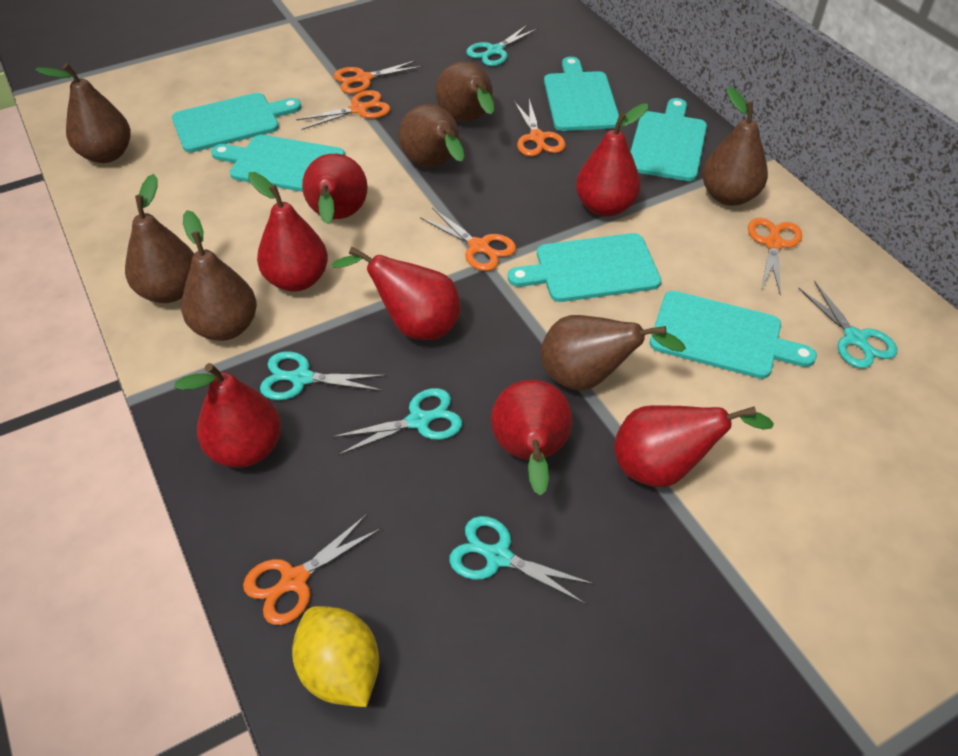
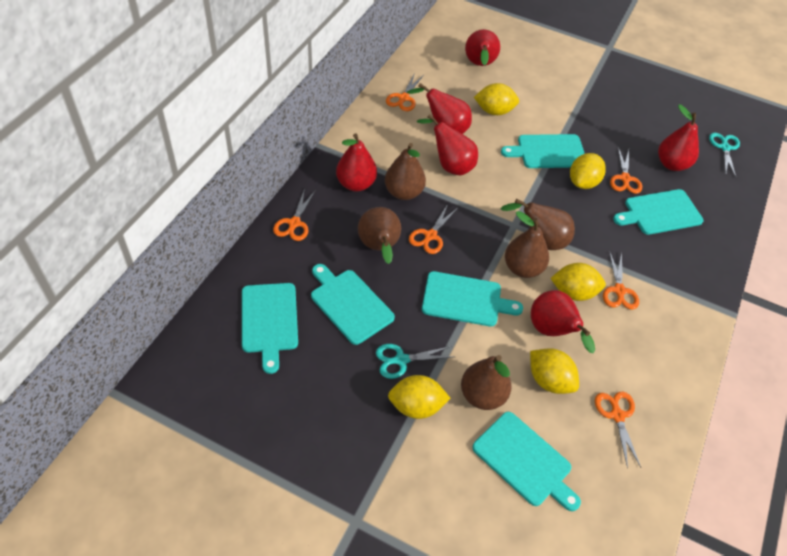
brown pear: 7 -> 5
red pear: 7 -> 6
turquoise scissors: 5 -> 2
yellow lemon: 1 -> 5

